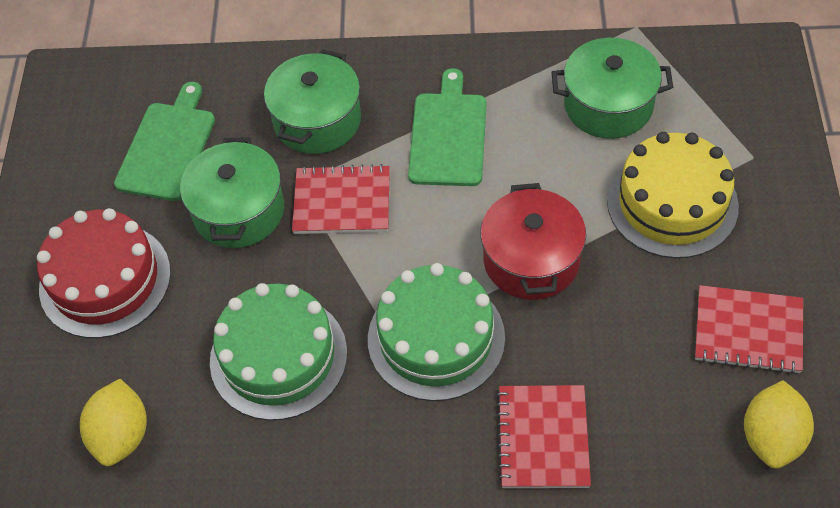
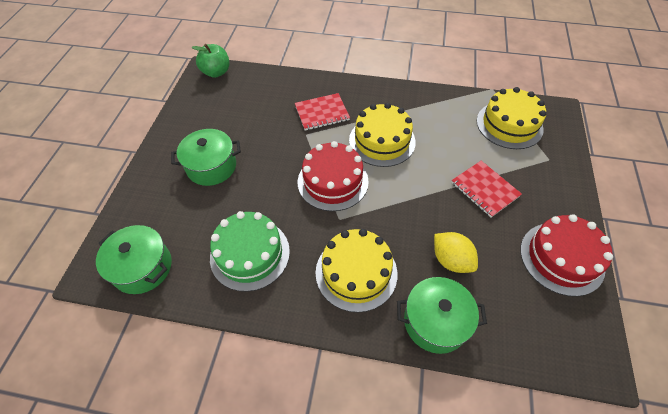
green apple: 0 -> 1
green cake: 2 -> 1
green cutting board: 2 -> 0
red cake: 1 -> 2
red notebook: 3 -> 2
red pot: 1 -> 0
yellow cake: 1 -> 3
yellow lemon: 2 -> 1

